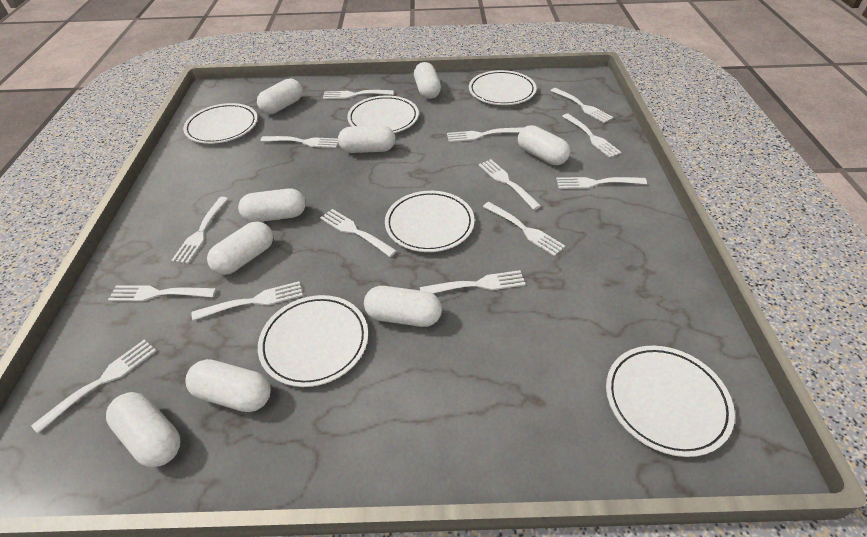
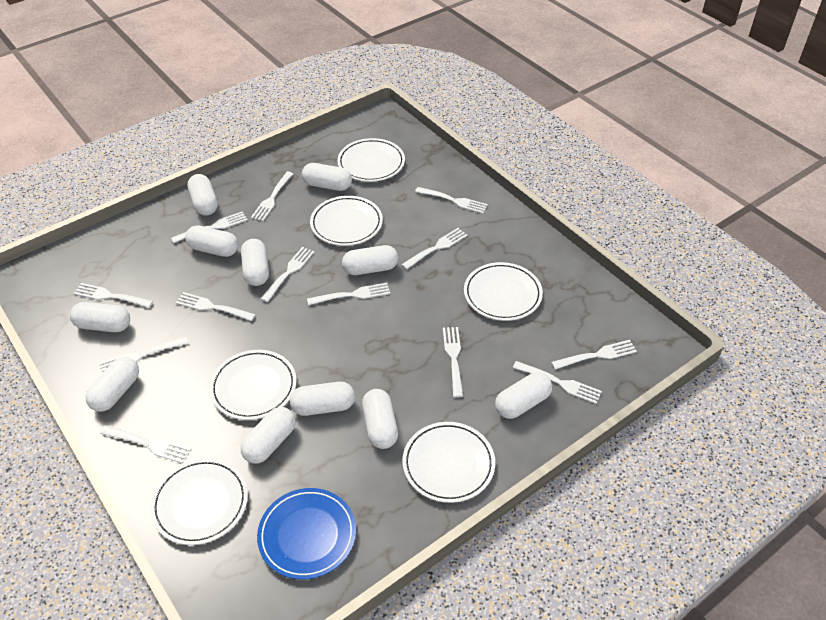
blue plate: 0 -> 1
white capsule: 9 -> 11
white fork: 14 -> 13

